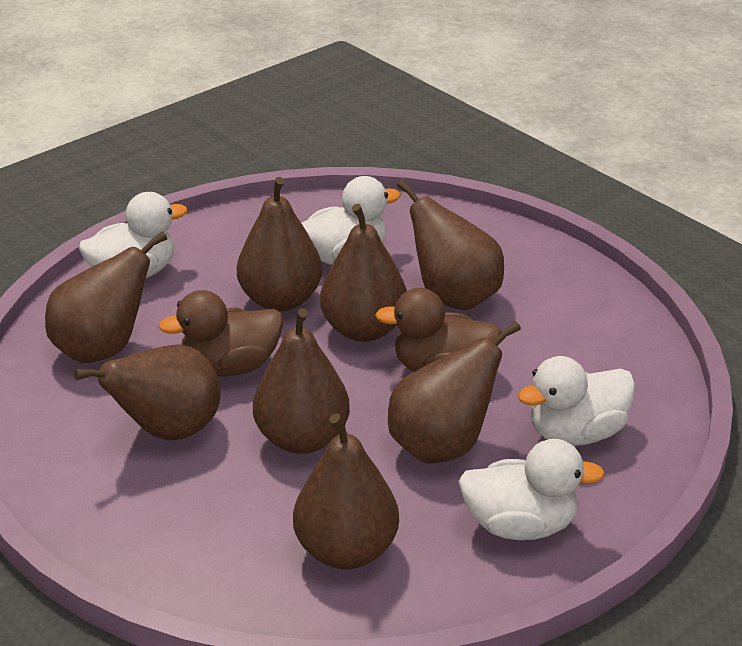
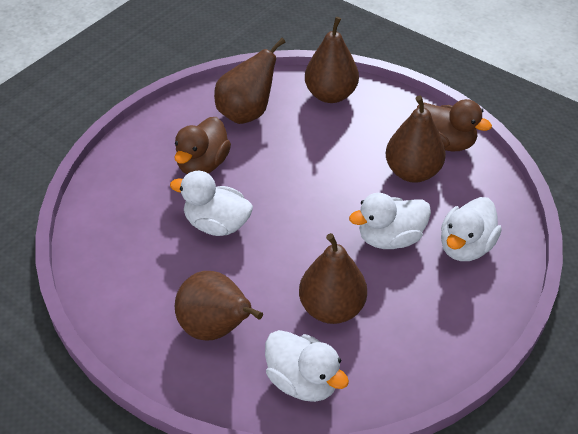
brown pear: 8 -> 5

